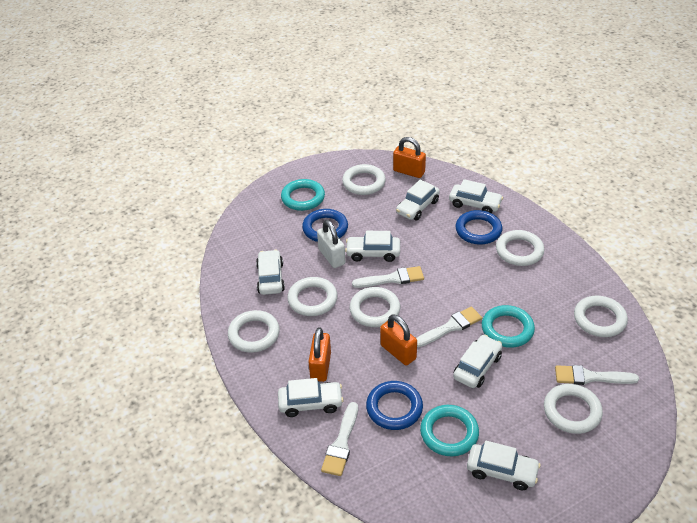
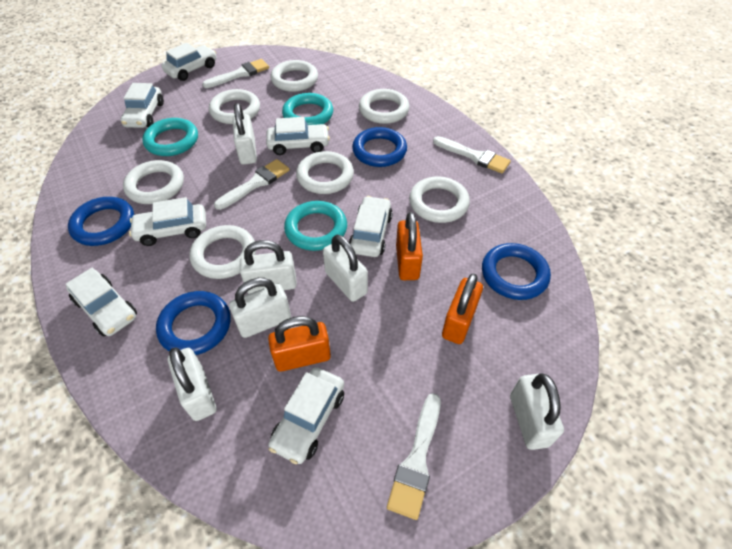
blue ring: 3 -> 4
white padlock: 1 -> 6

